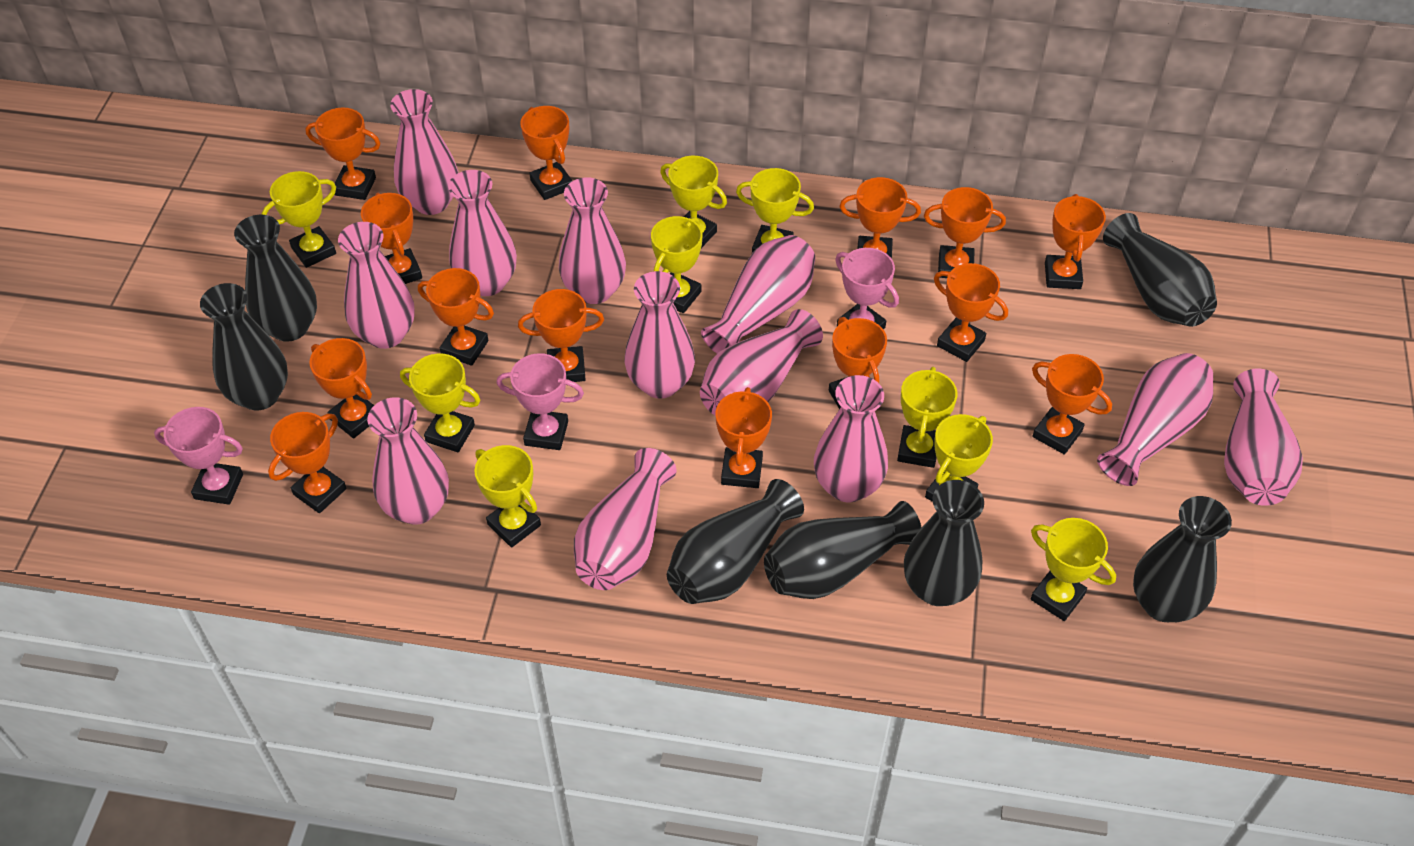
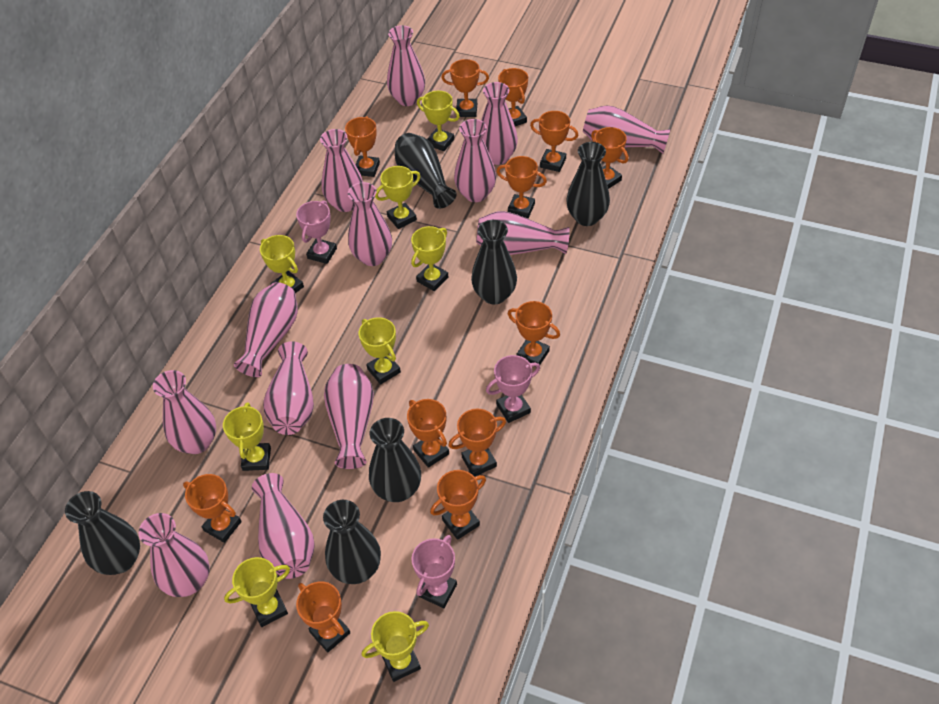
black vase: 7 -> 6
orange trophy: 14 -> 12
pink vase: 12 -> 13
yellow trophy: 9 -> 8

